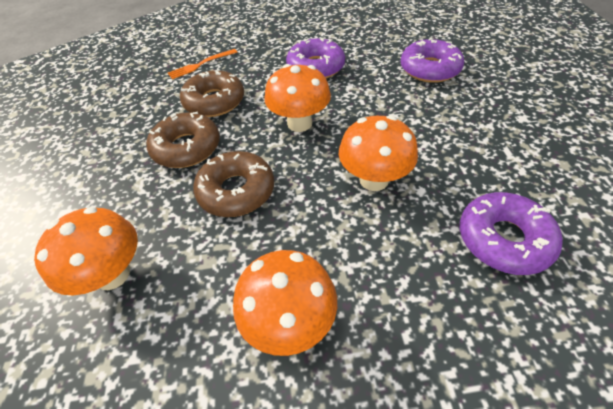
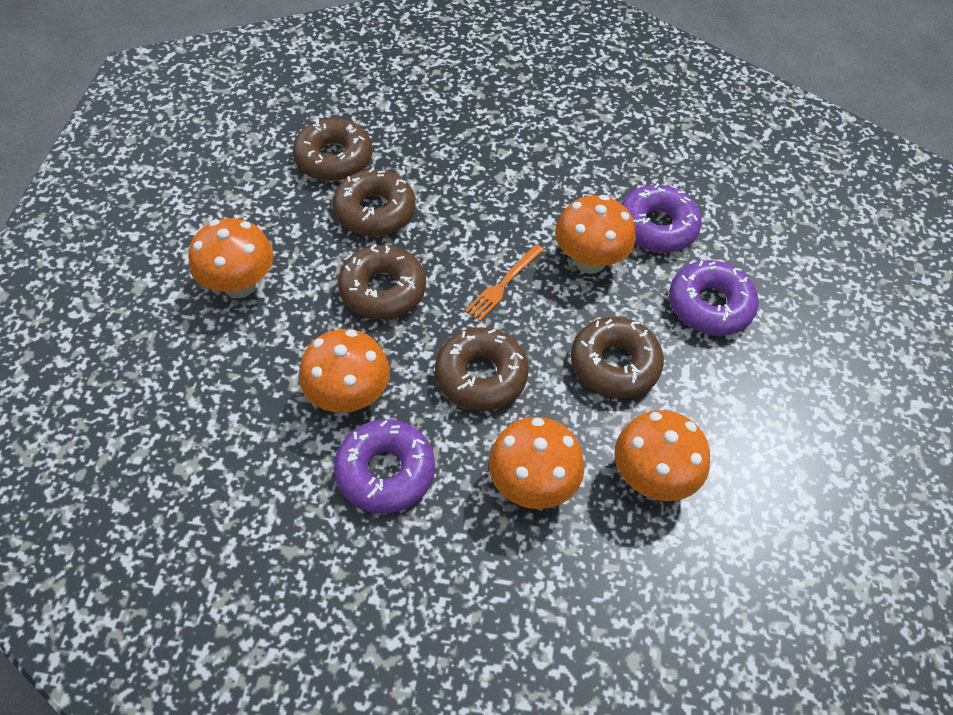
brown donut: 3 -> 5
orange mushroom: 4 -> 5

